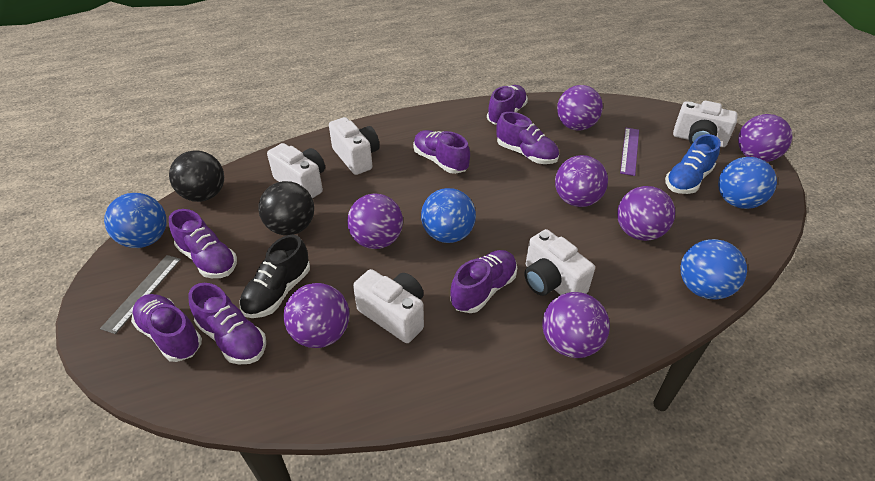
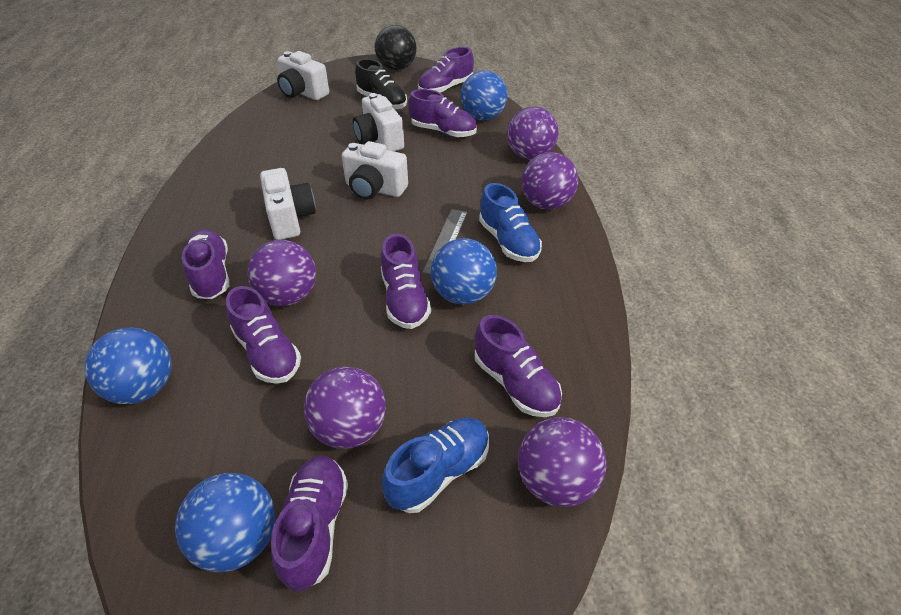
black ball: 2 -> 1
blue shoe: 1 -> 2
purple ball: 7 -> 5
purple ruler: 1 -> 0
white camera: 5 -> 4

